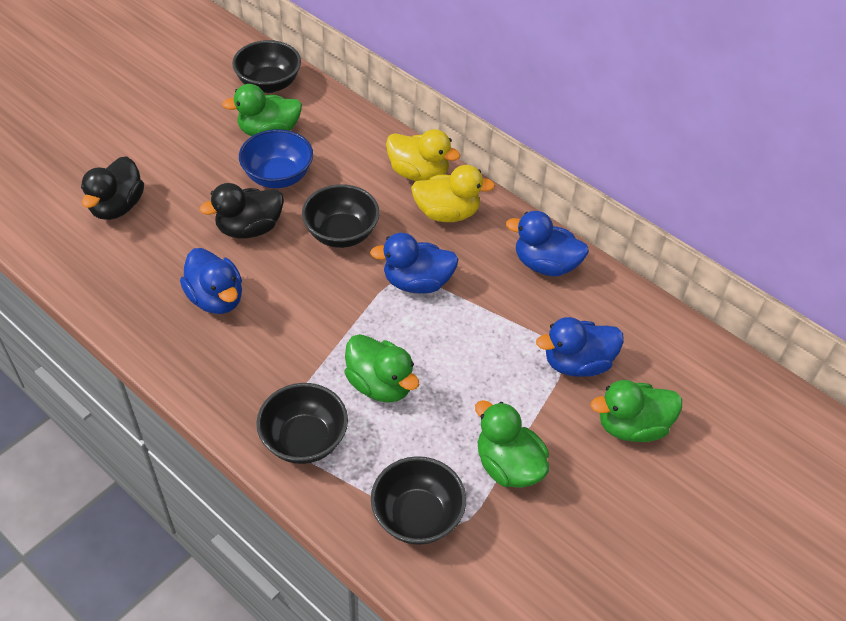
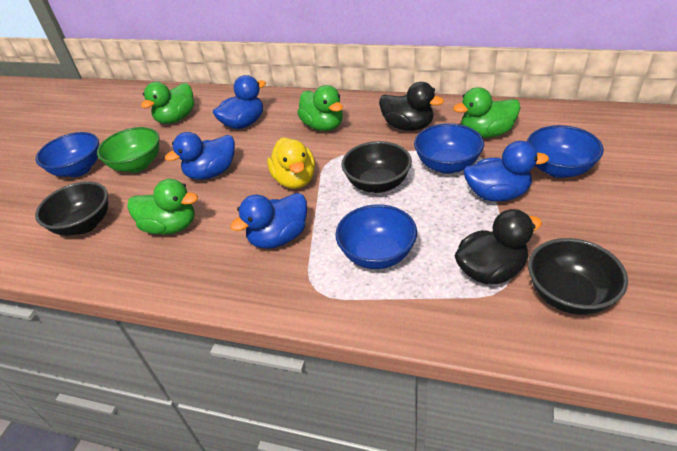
black bowl: 4 -> 3
blue bowl: 1 -> 4
green bowl: 0 -> 1
yellow duck: 2 -> 1

